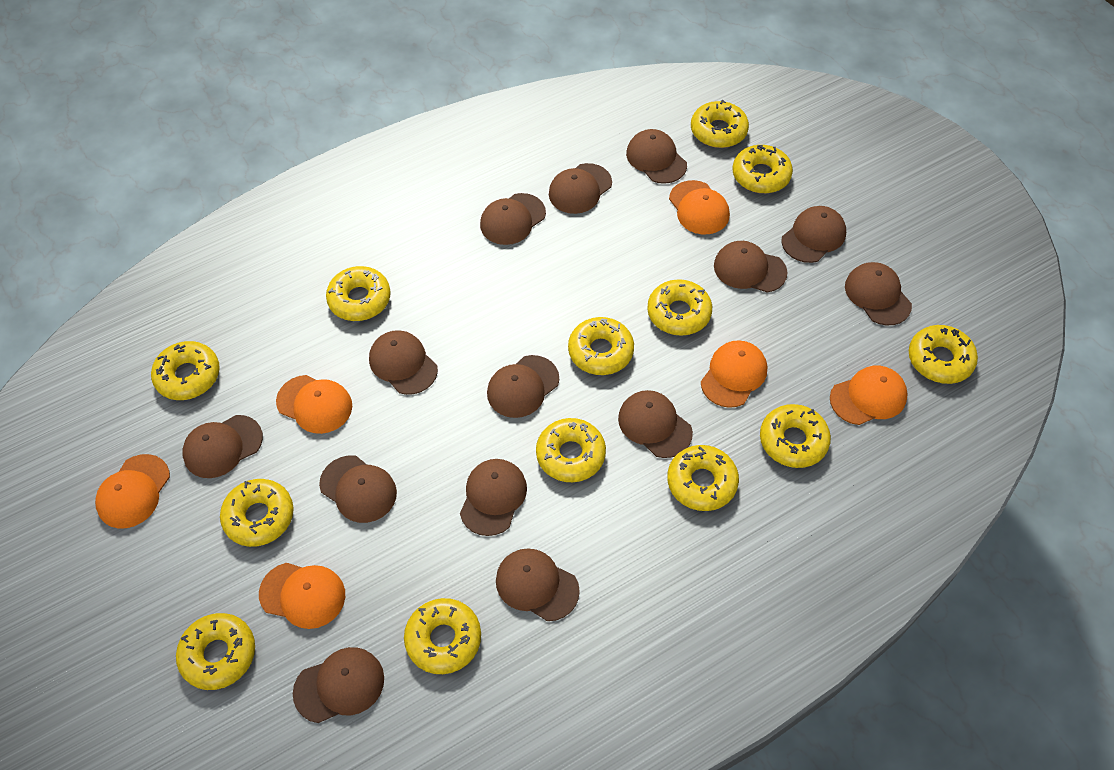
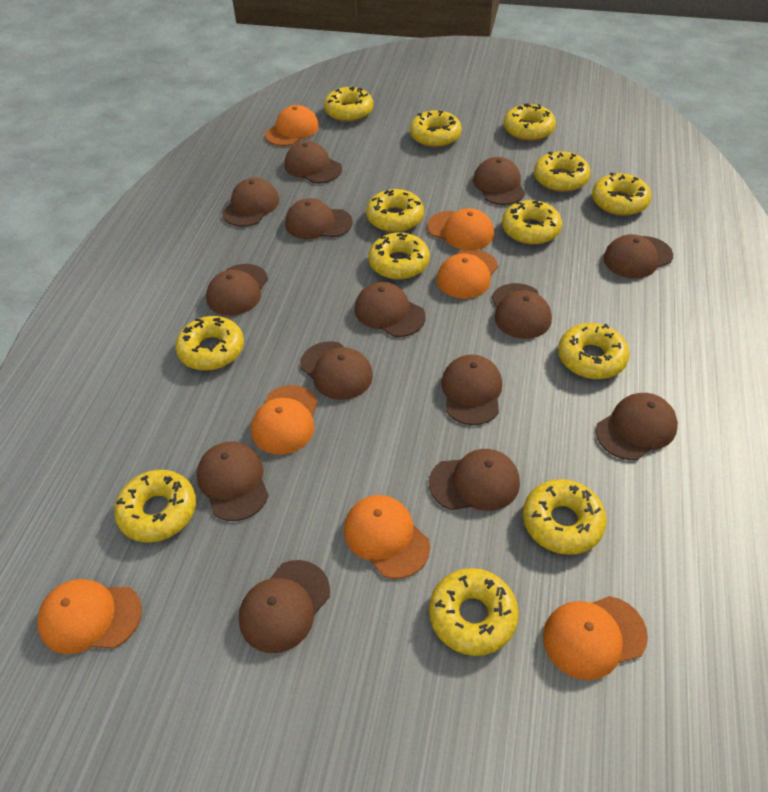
orange cap: 6 -> 7

